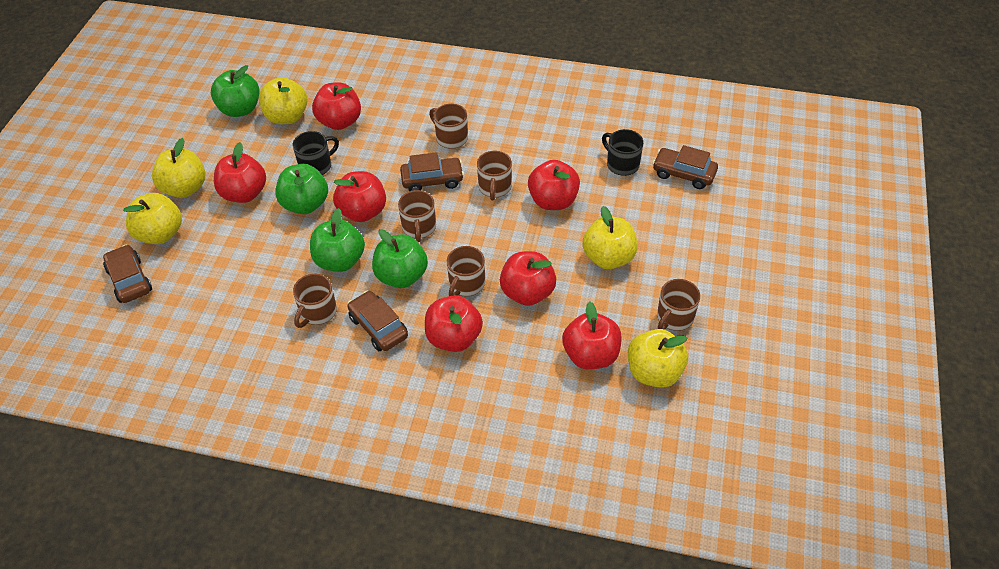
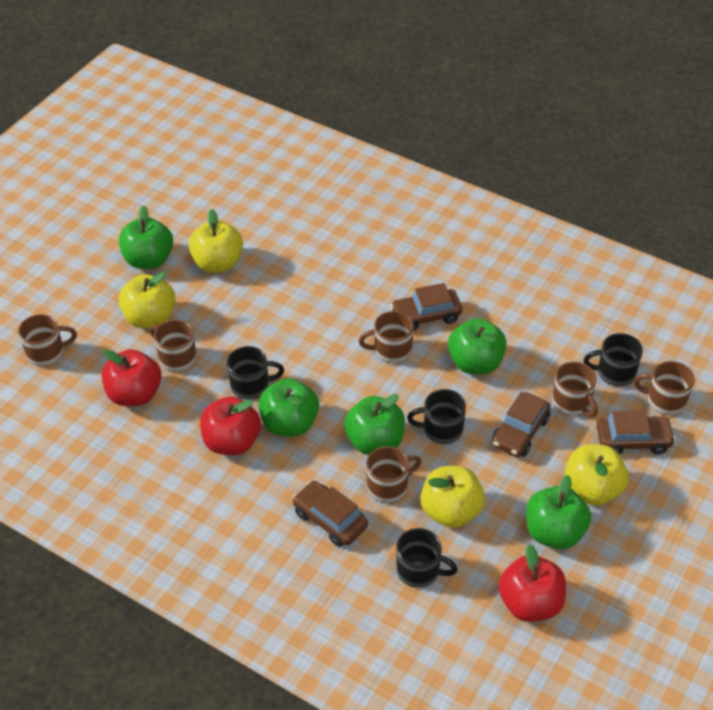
black mug: 2 -> 4
green apple: 4 -> 5
red apple: 7 -> 3
yellow apple: 5 -> 4

